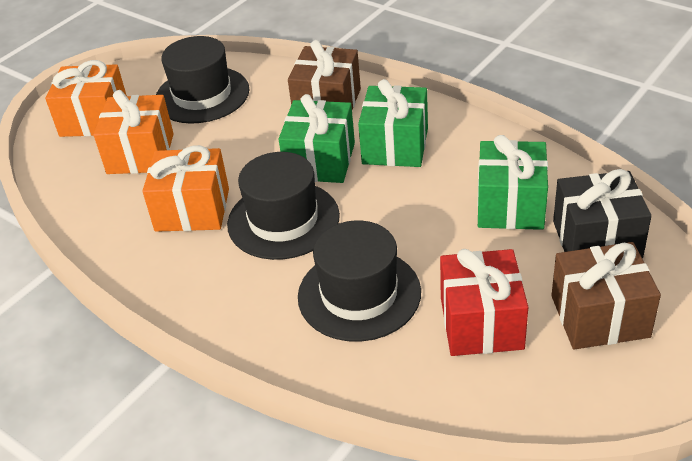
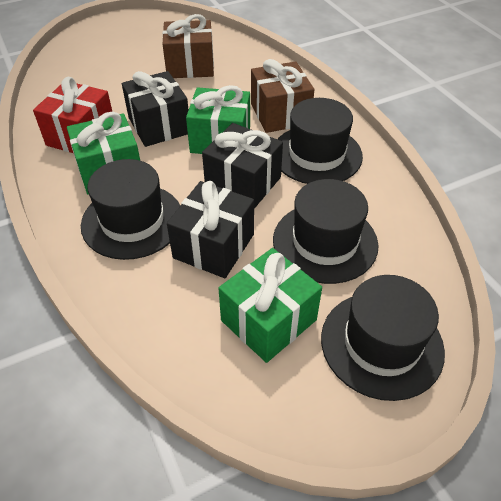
black gift: 1 -> 3
black hat: 3 -> 4
orange gift: 3 -> 0

